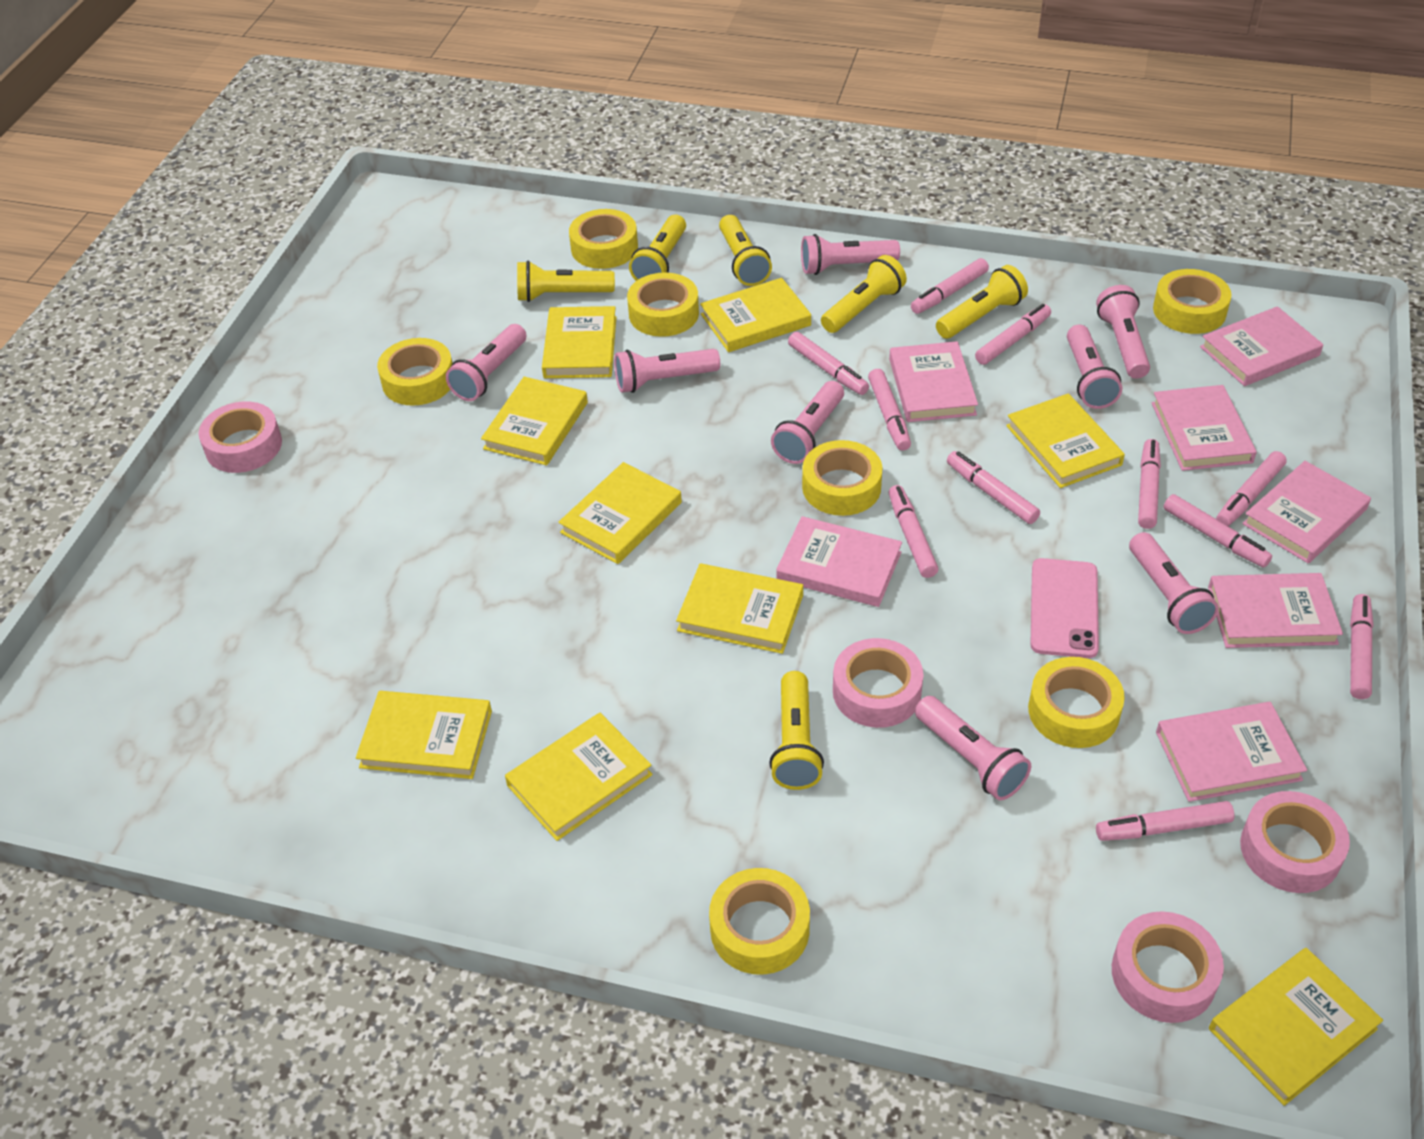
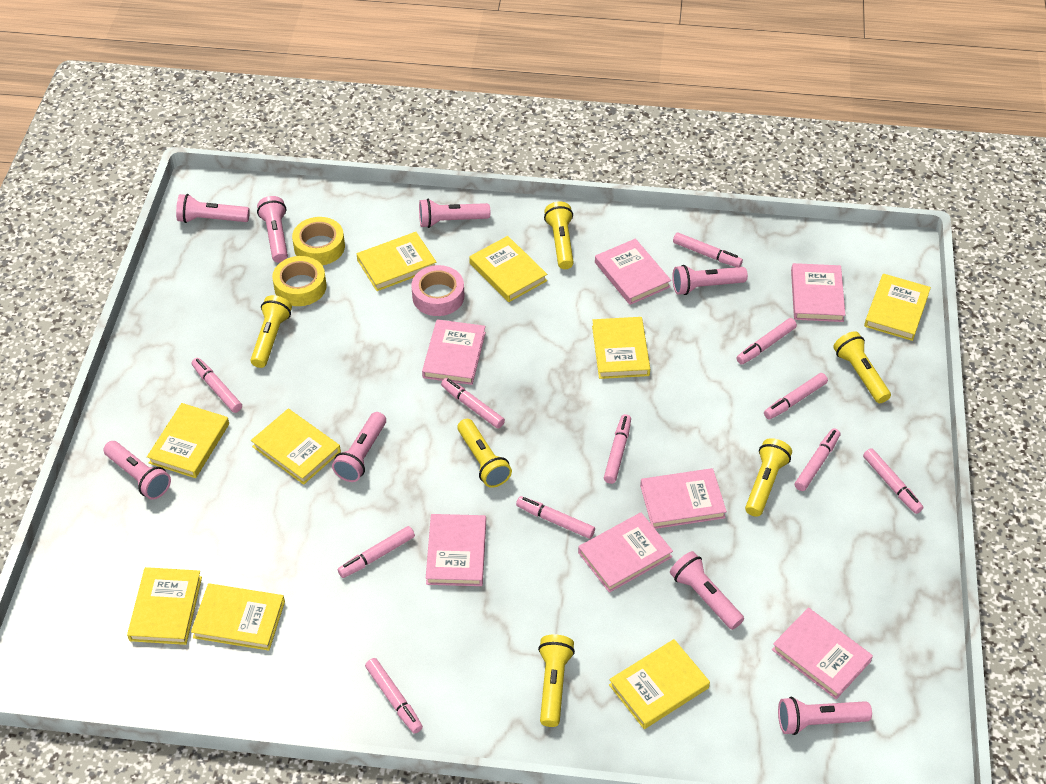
pink phone: 1 -> 0
pink tape: 4 -> 1
yellow tape: 7 -> 2

